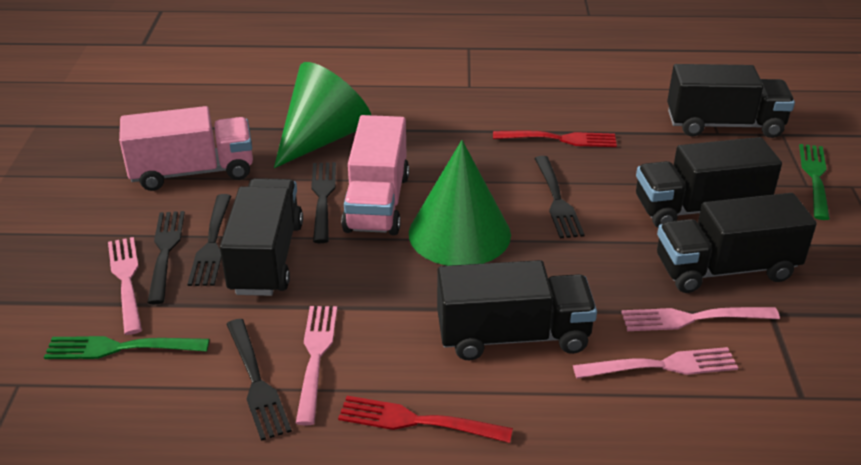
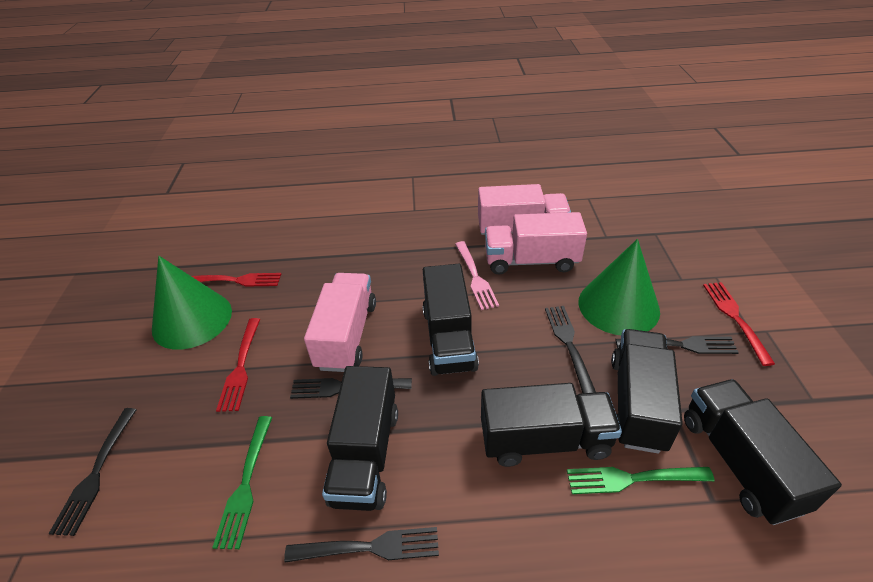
pink fork: 4 -> 1
pink truck: 2 -> 3
red fork: 2 -> 3

